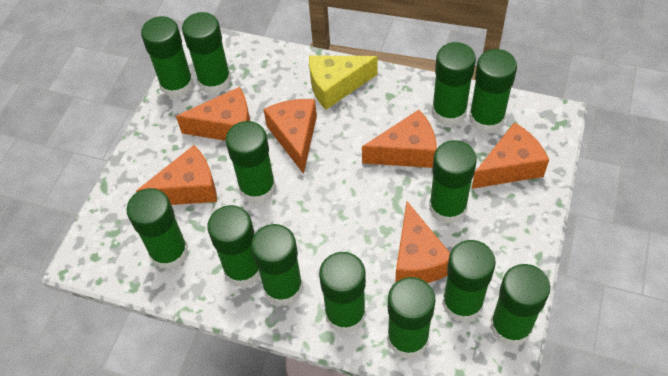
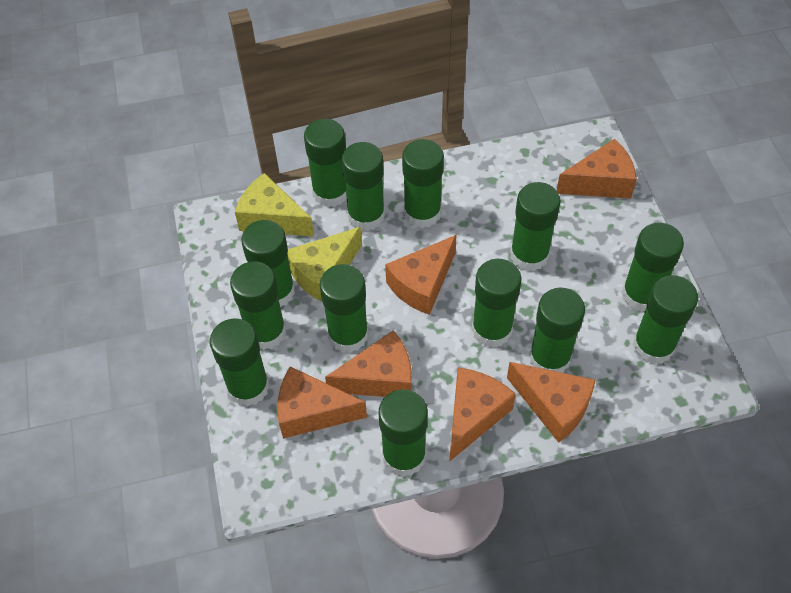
yellow cheese: 1 -> 2

